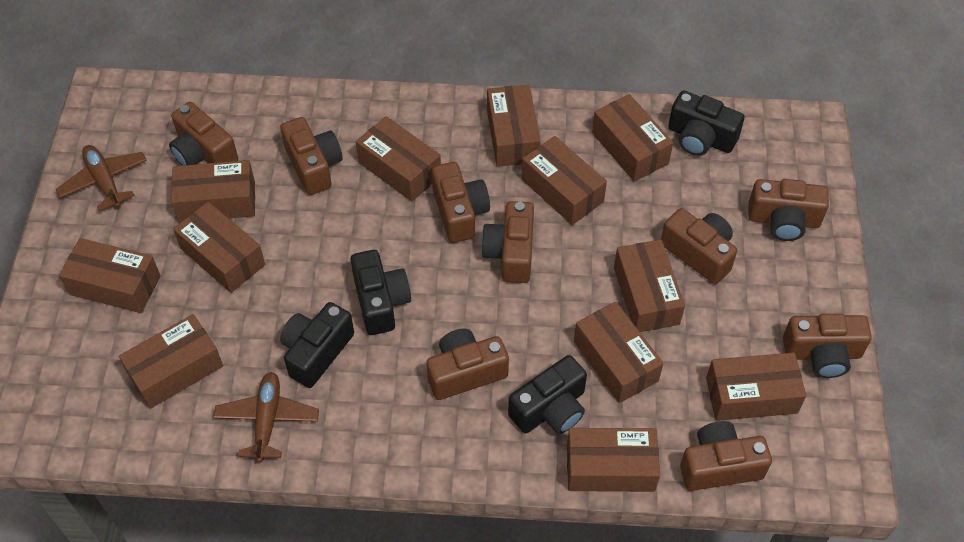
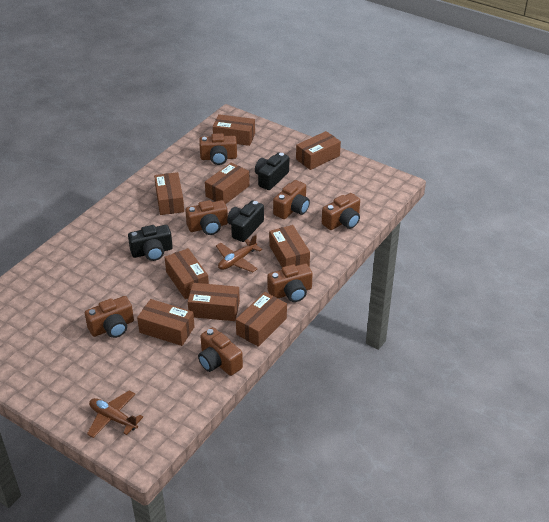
black camera: 4 -> 3
brown box: 12 -> 9
brown camera: 9 -> 7

